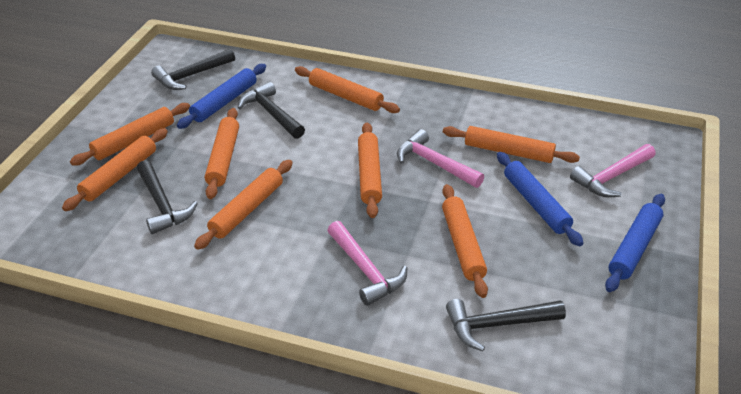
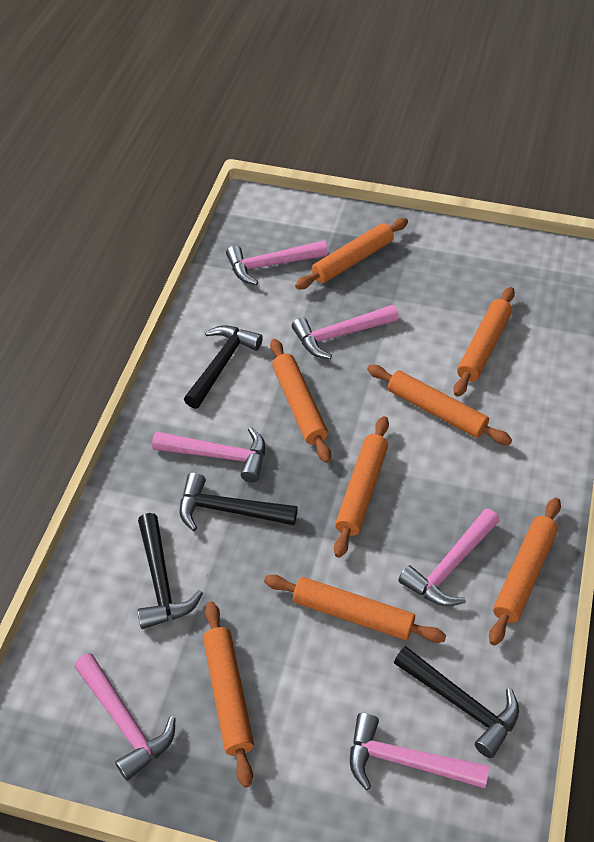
blue rolling pin: 3 -> 0
pink hammer: 3 -> 6

